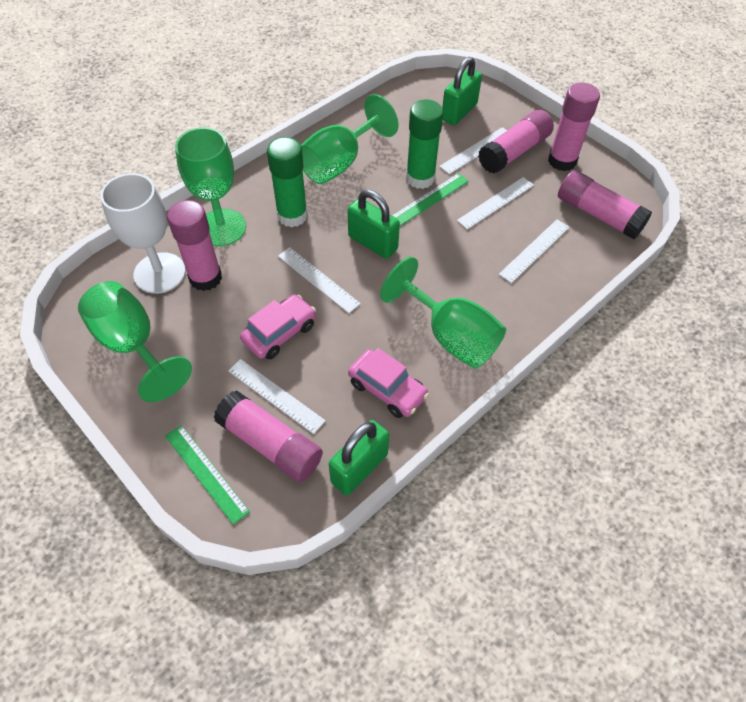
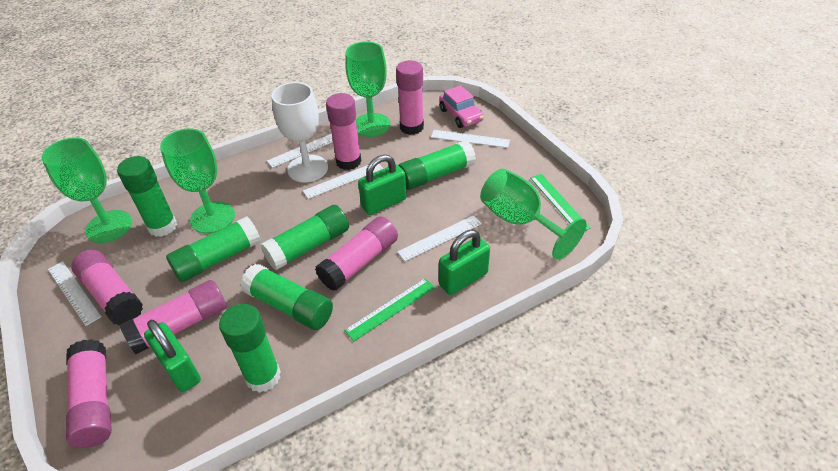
green glue stick: 2 -> 6
pink car: 2 -> 1
pink glue stick: 5 -> 6

